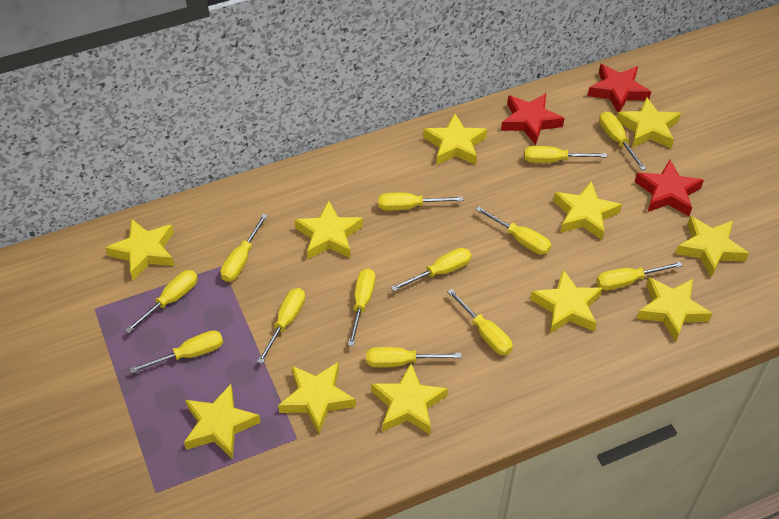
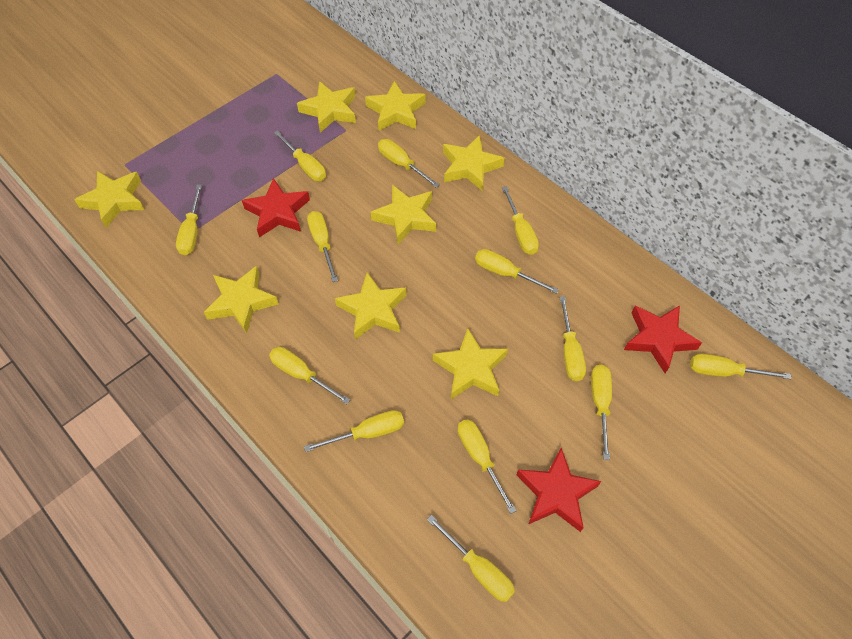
yellow star: 11 -> 8

